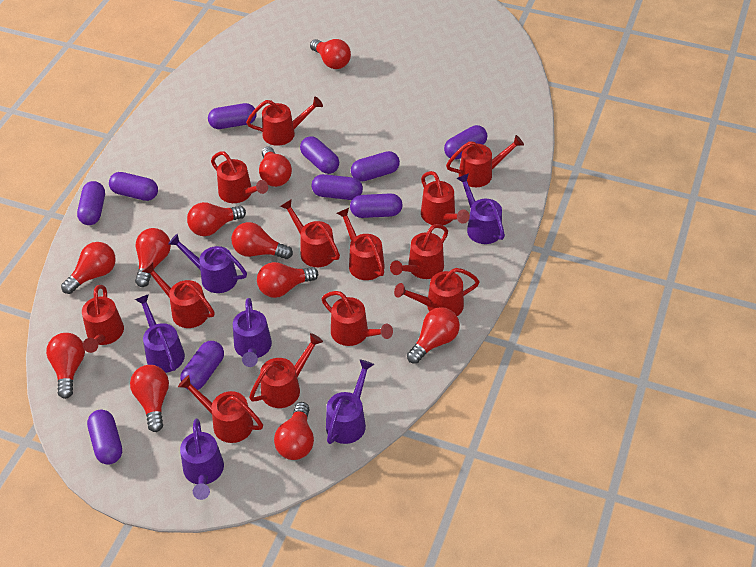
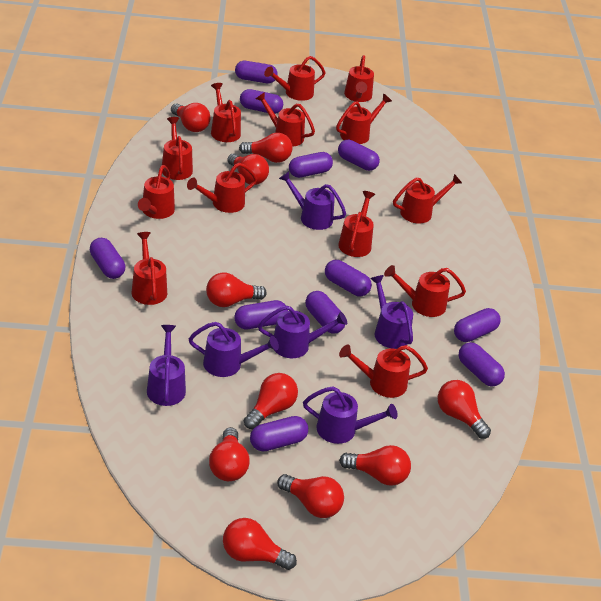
purple capsule: 10 -> 11
red light bulb: 11 -> 10

